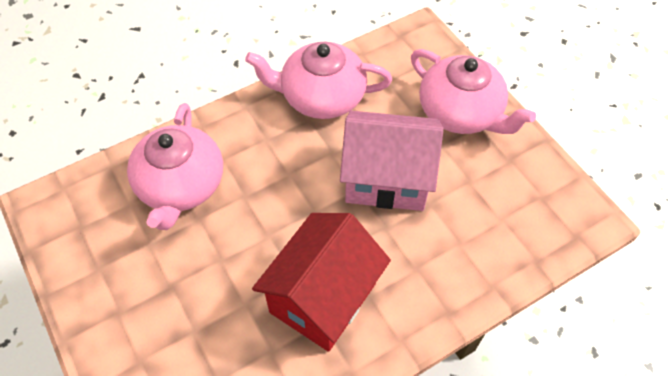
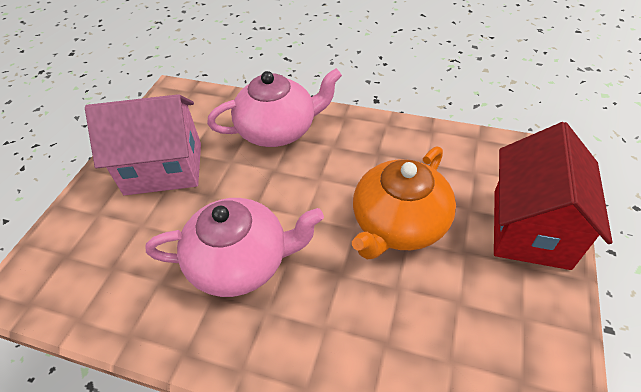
orange teapot: 0 -> 1
pink teapot: 3 -> 2

